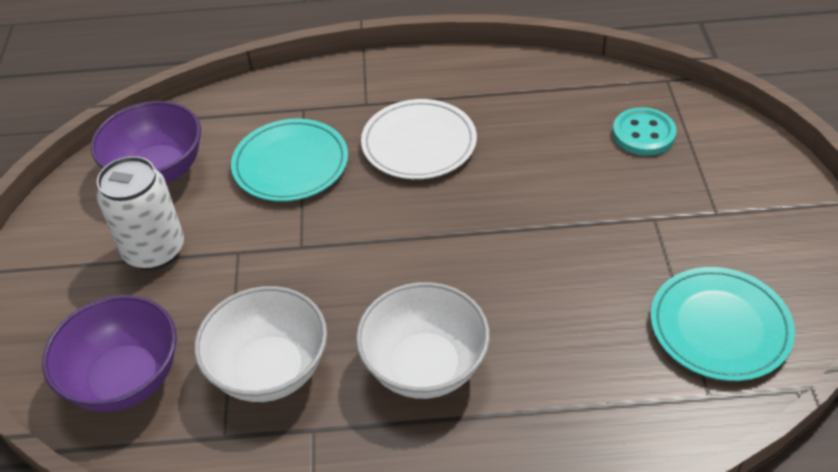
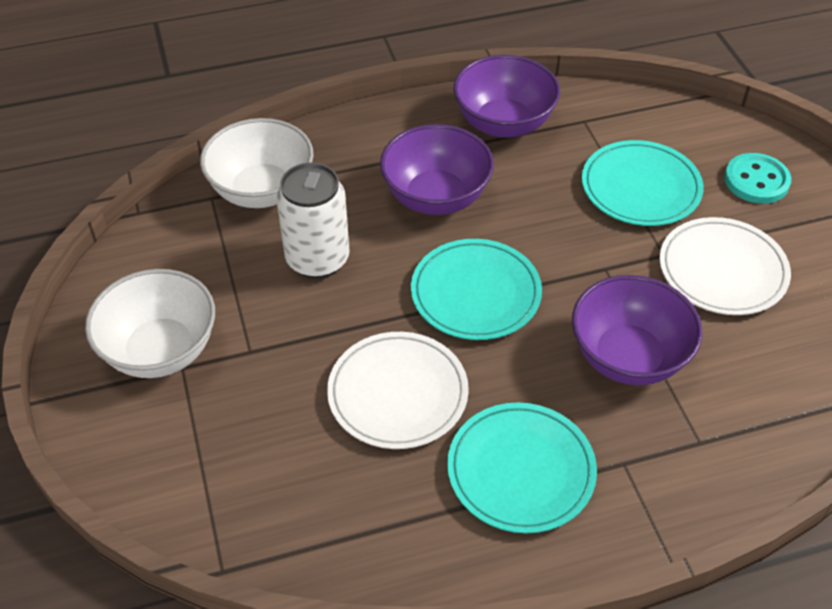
purple bowl: 2 -> 3
turquoise plate: 2 -> 3
white plate: 1 -> 2

